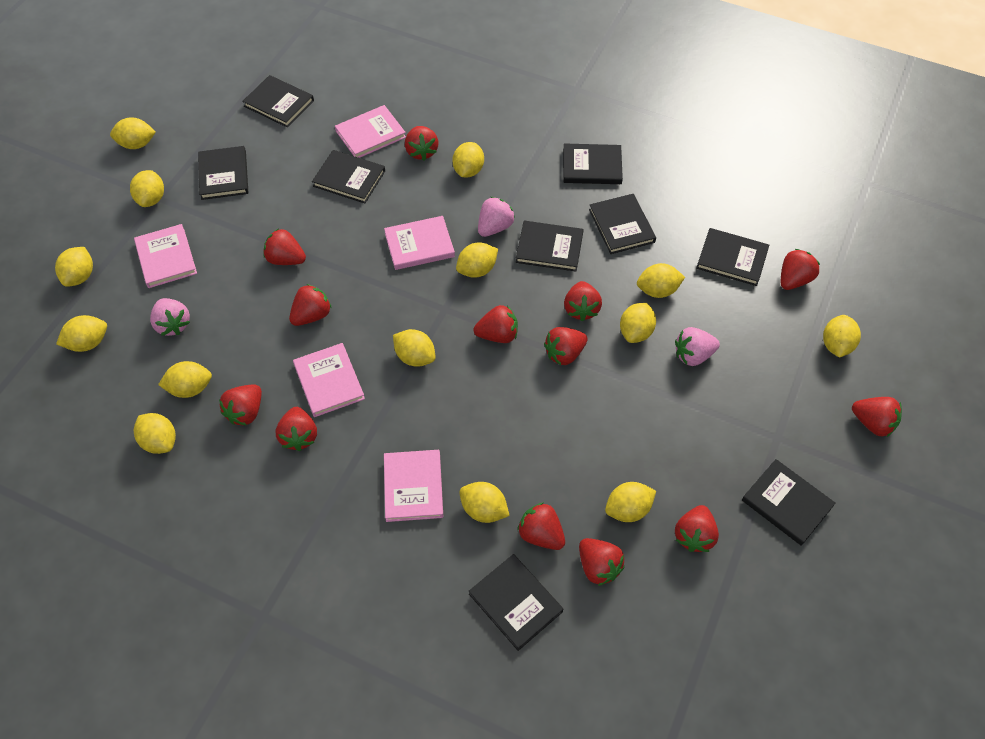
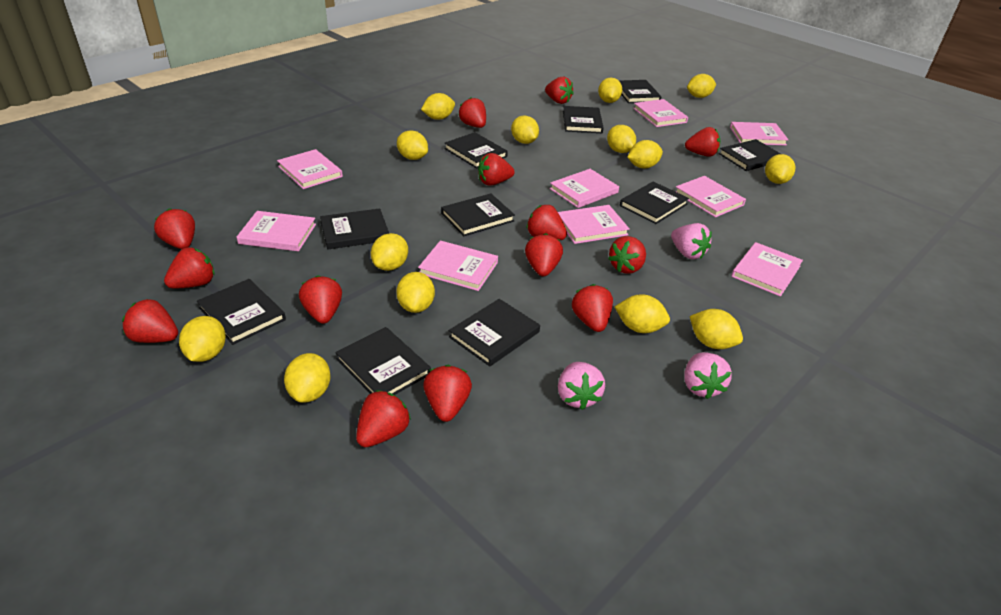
black book: 9 -> 10
pink book: 5 -> 9
red strawberry: 13 -> 14

